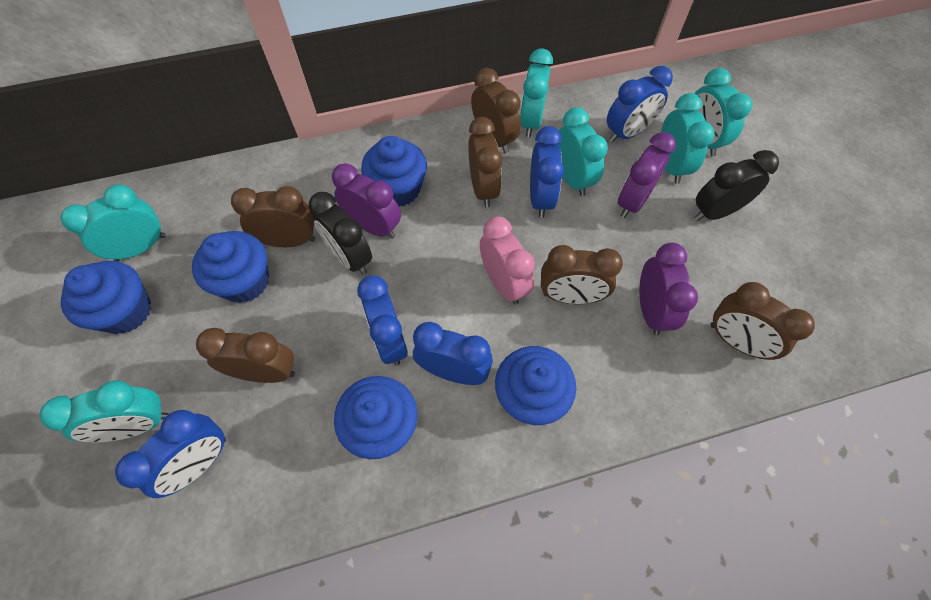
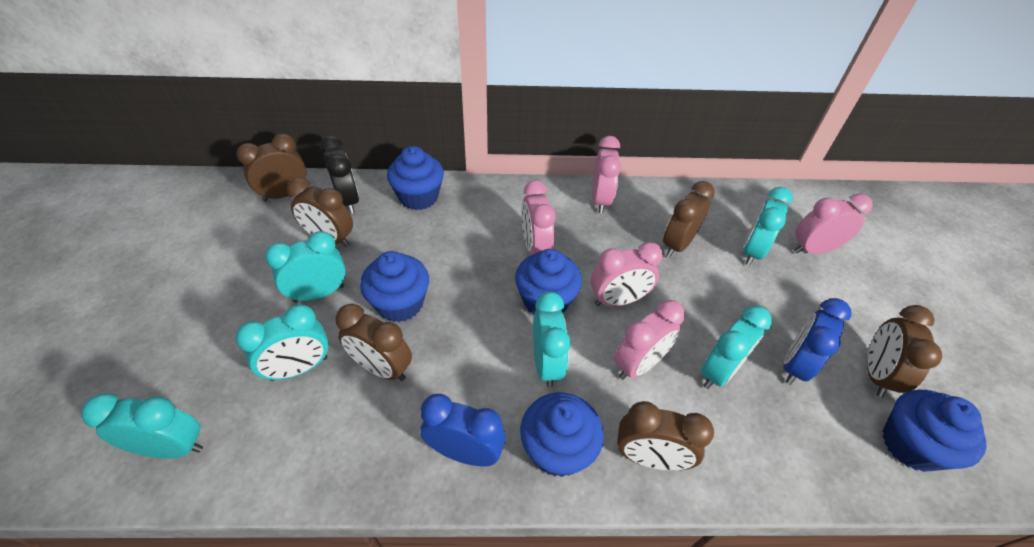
black clock: 2 -> 1
blue clock: 5 -> 2
pink clock: 1 -> 5
purple clock: 3 -> 0

